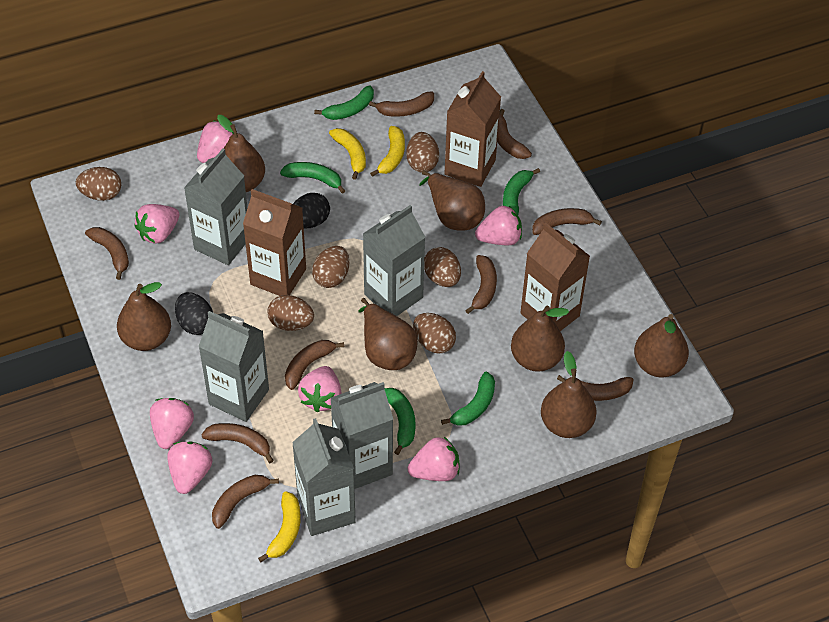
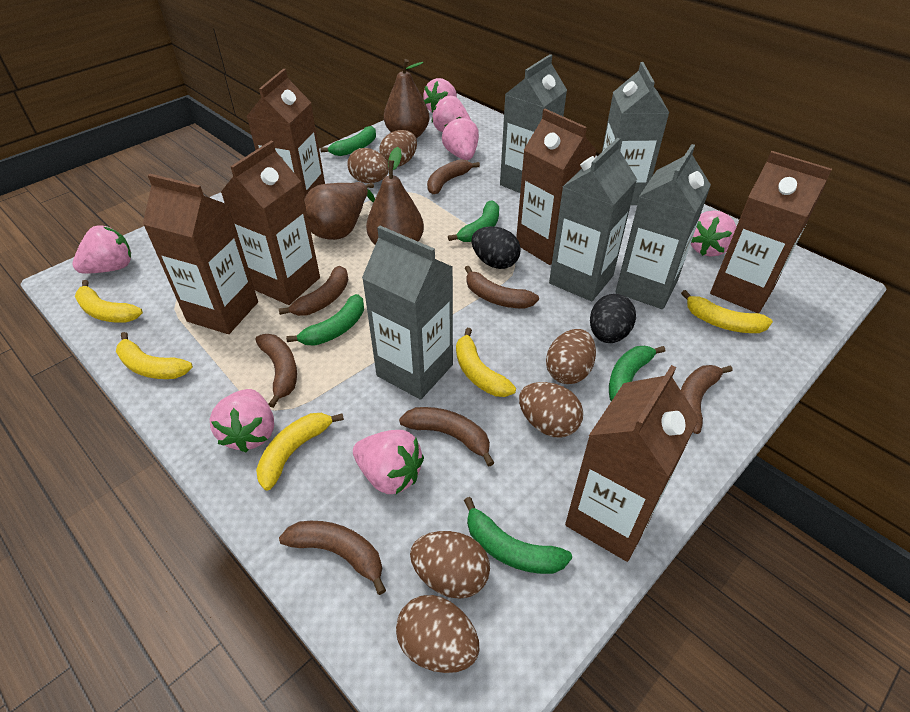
brown banana: 9 -> 7
brown carton: 3 -> 6
brown pear: 7 -> 3
yellow banana: 3 -> 5

